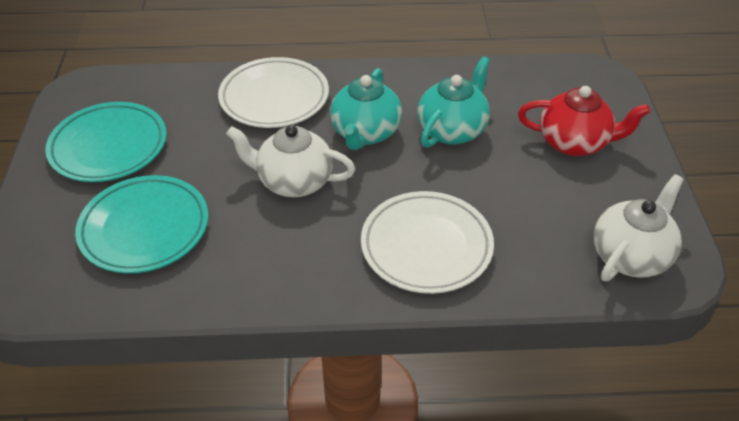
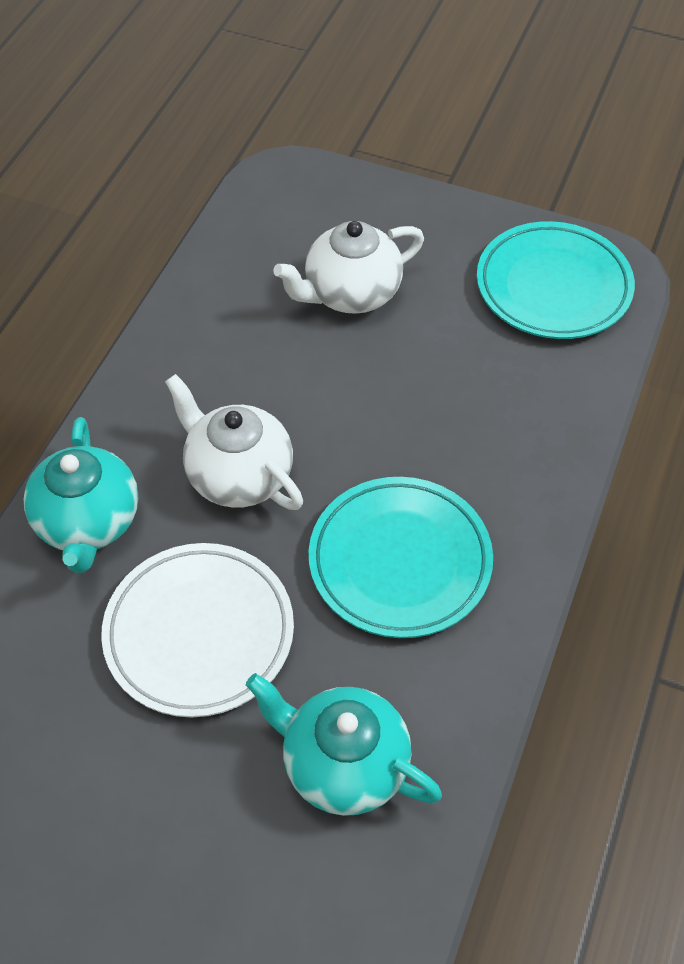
red teapot: 1 -> 0
white plate: 2 -> 1

